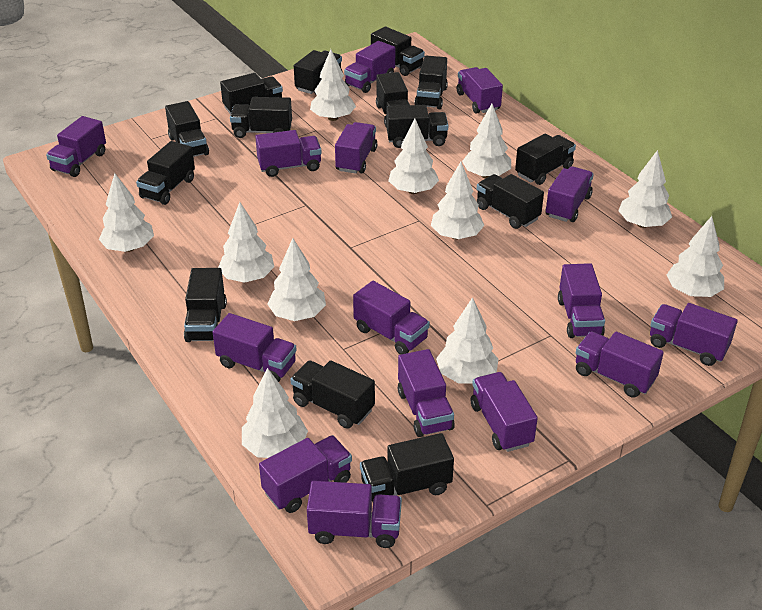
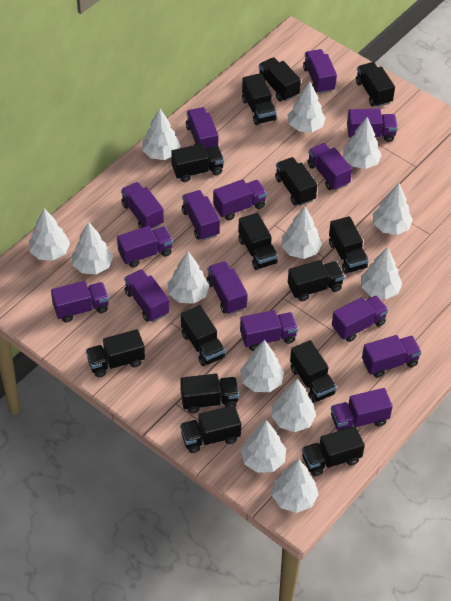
white tree: 11 -> 13

